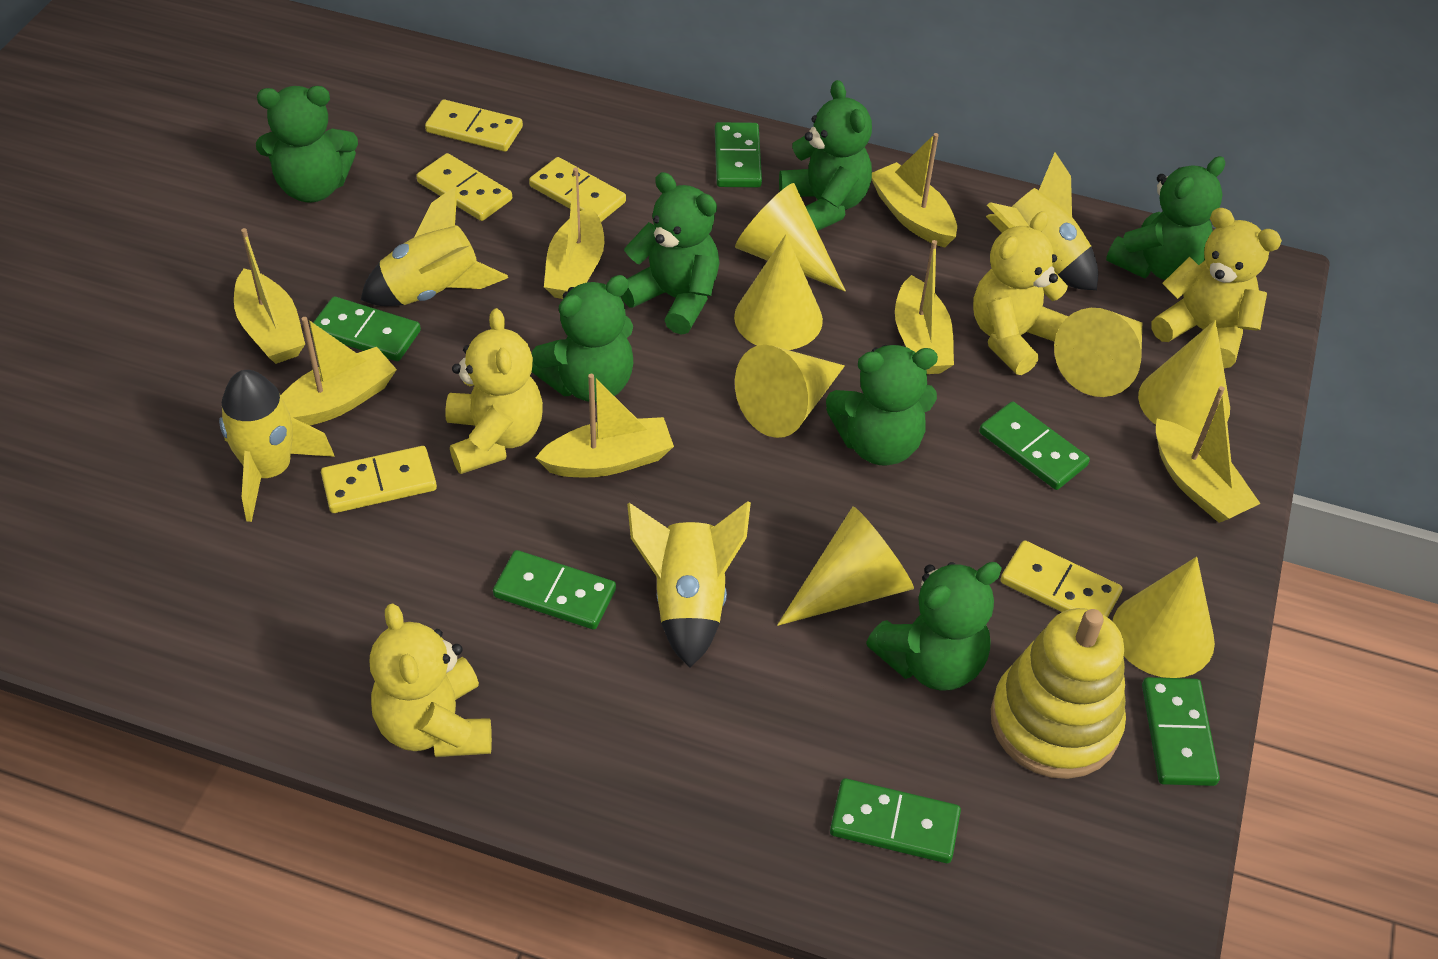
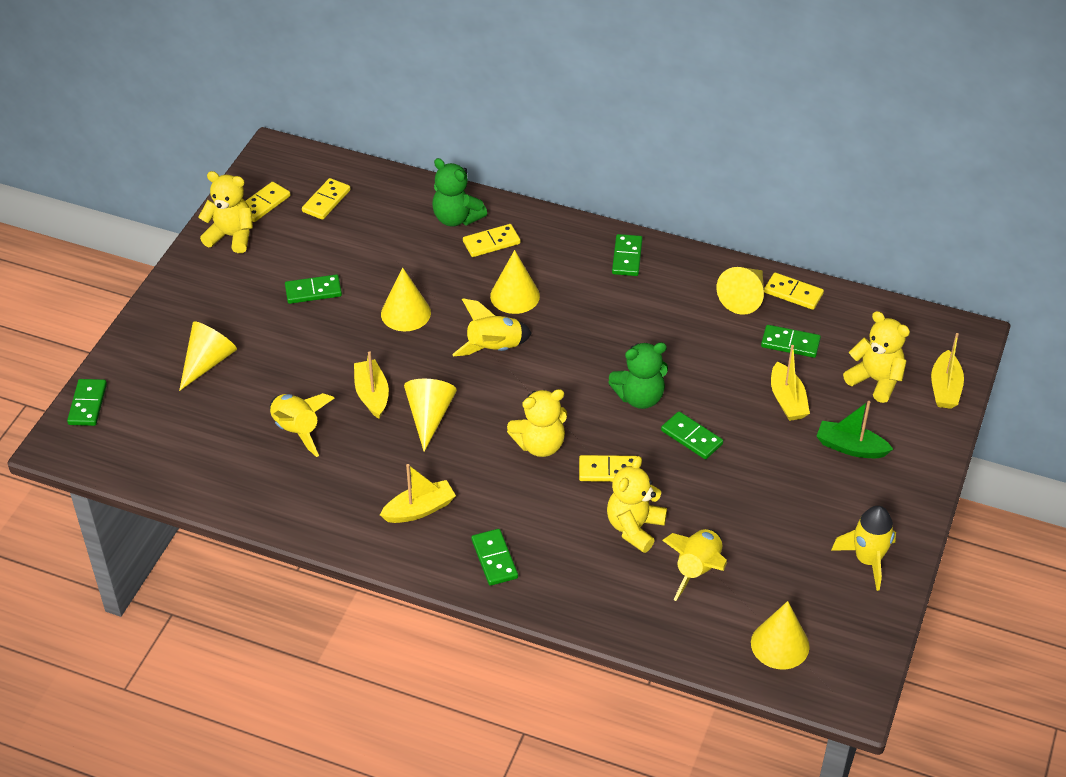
green boat: 0 -> 1
green teddy bear: 7 -> 2
yellow boat: 7 -> 4
yellow cone: 7 -> 6
yellow stacking toy: 1 -> 0

